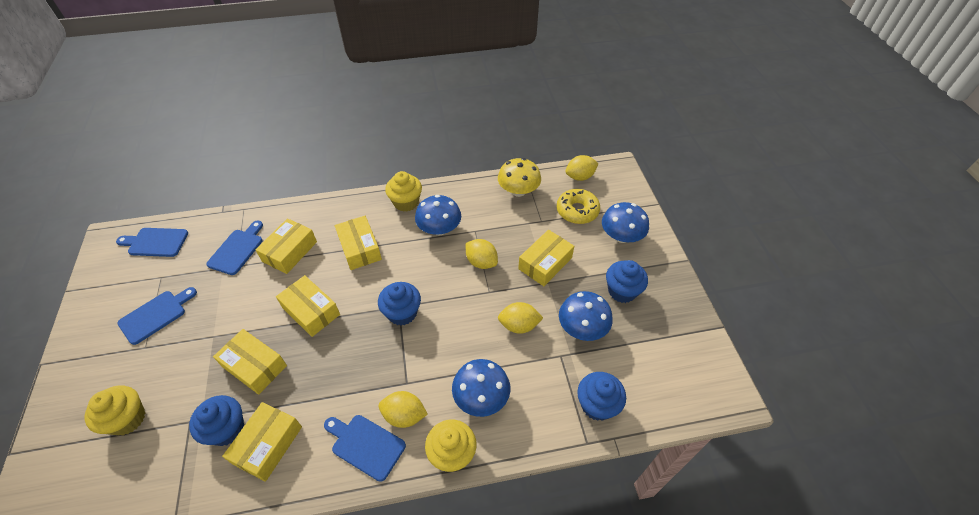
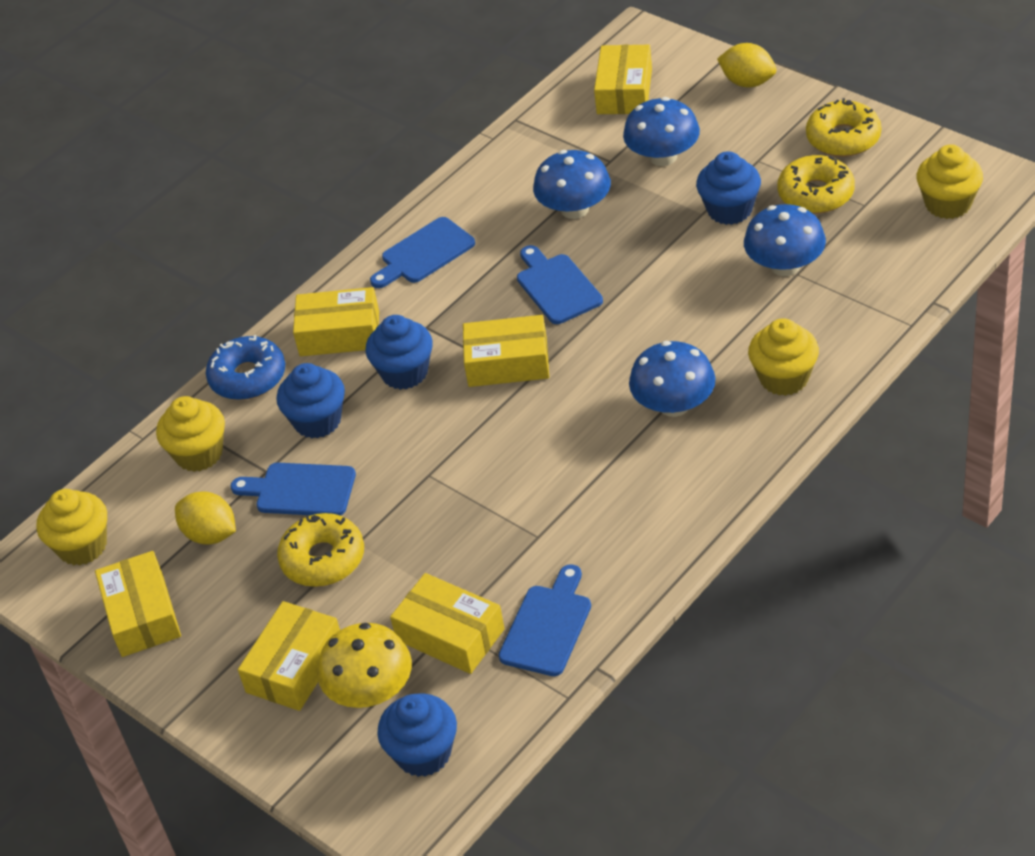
blue donut: 0 -> 1
yellow cupcake: 3 -> 4
yellow donut: 1 -> 3
yellow lemon: 4 -> 2

